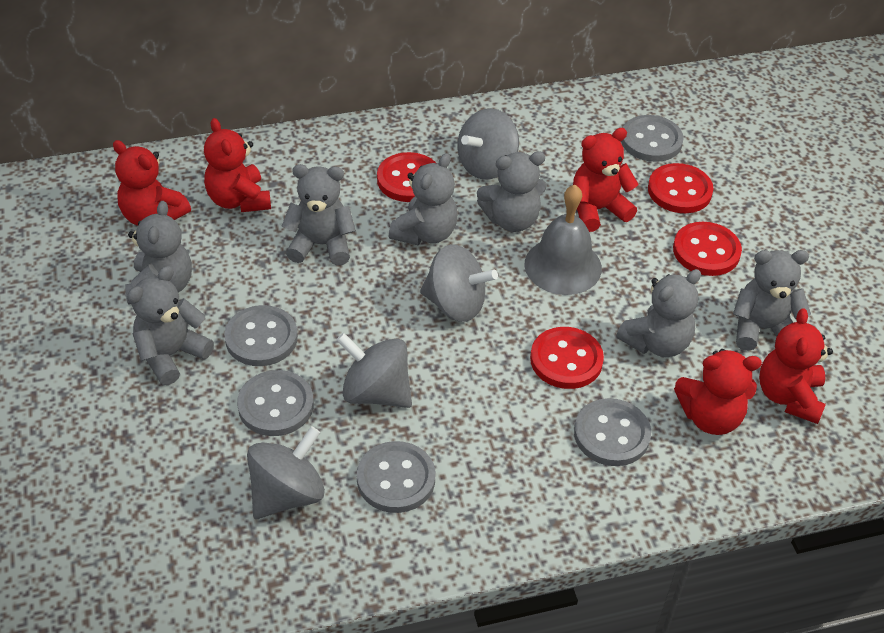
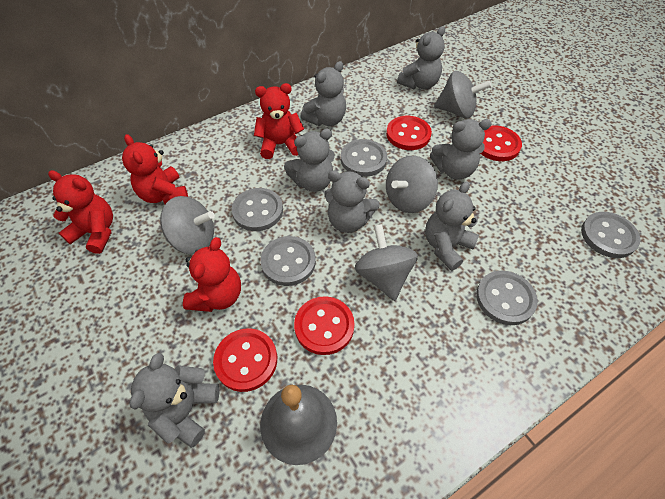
red teddy bear: 5 -> 4

